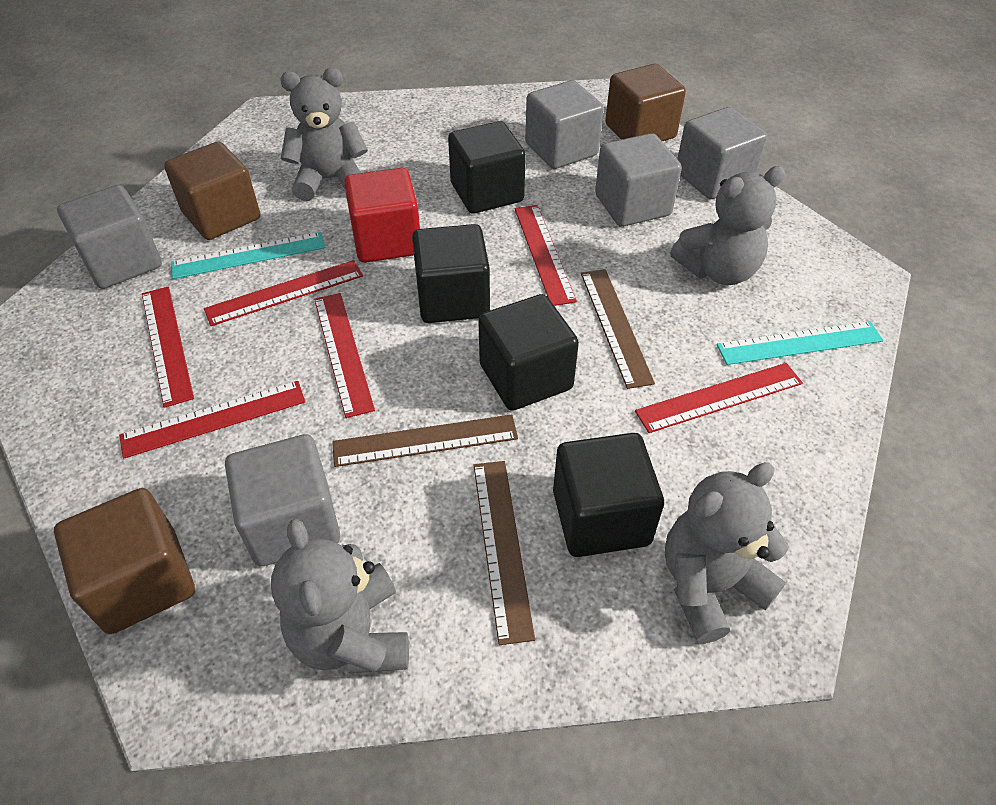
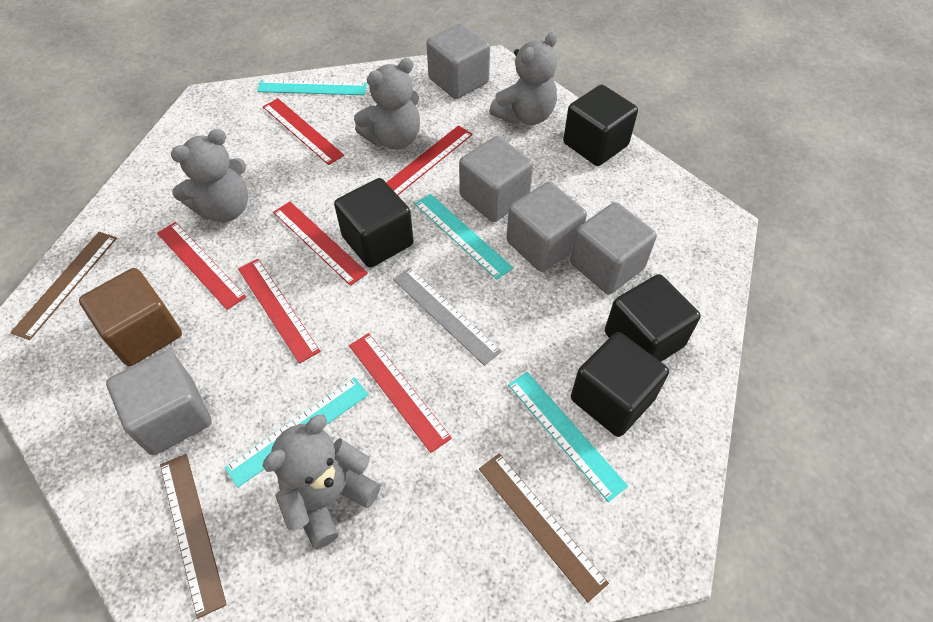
brown cube: 3 -> 1
grey ruler: 0 -> 1
red cube: 1 -> 0
turquoise ruler: 2 -> 4

